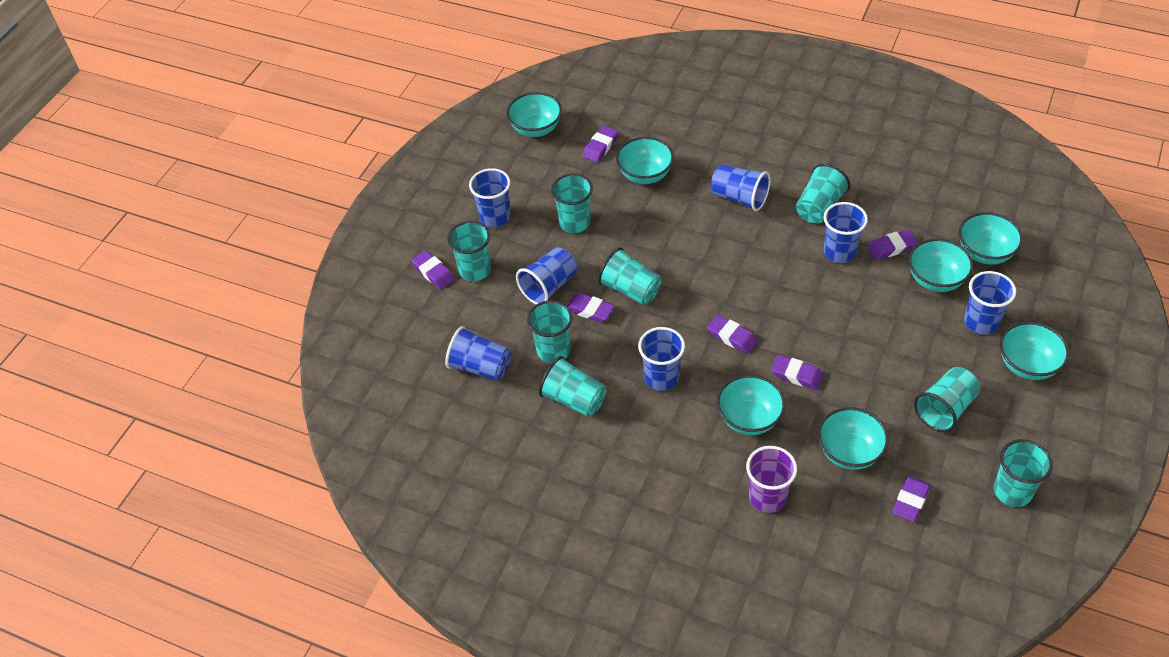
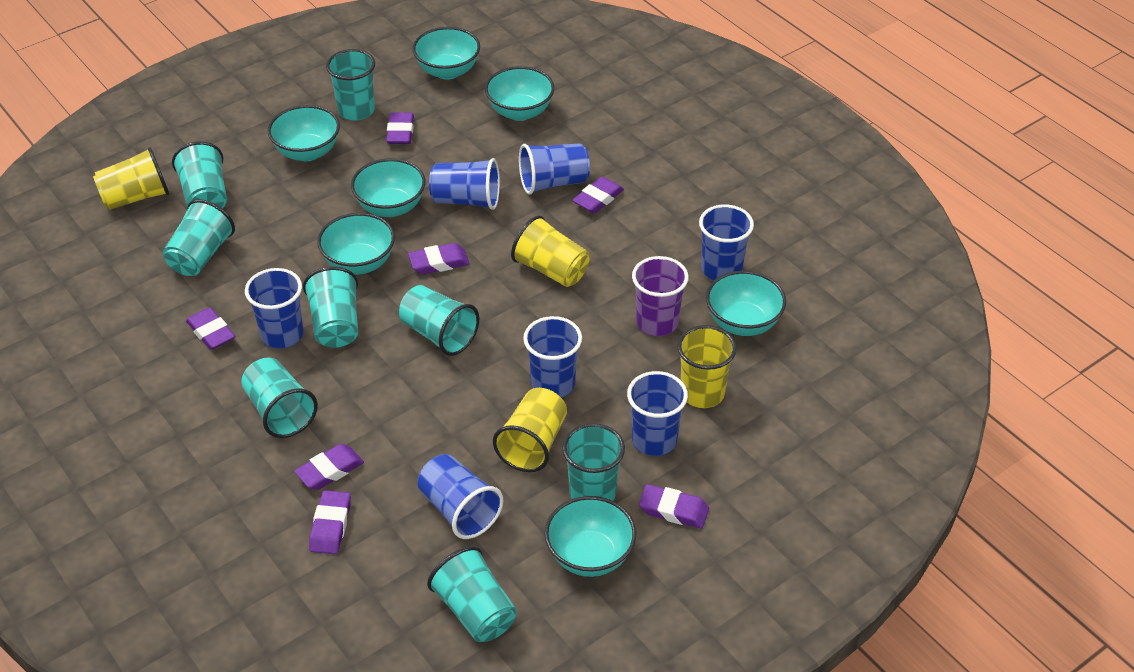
yellow cup: 0 -> 4

